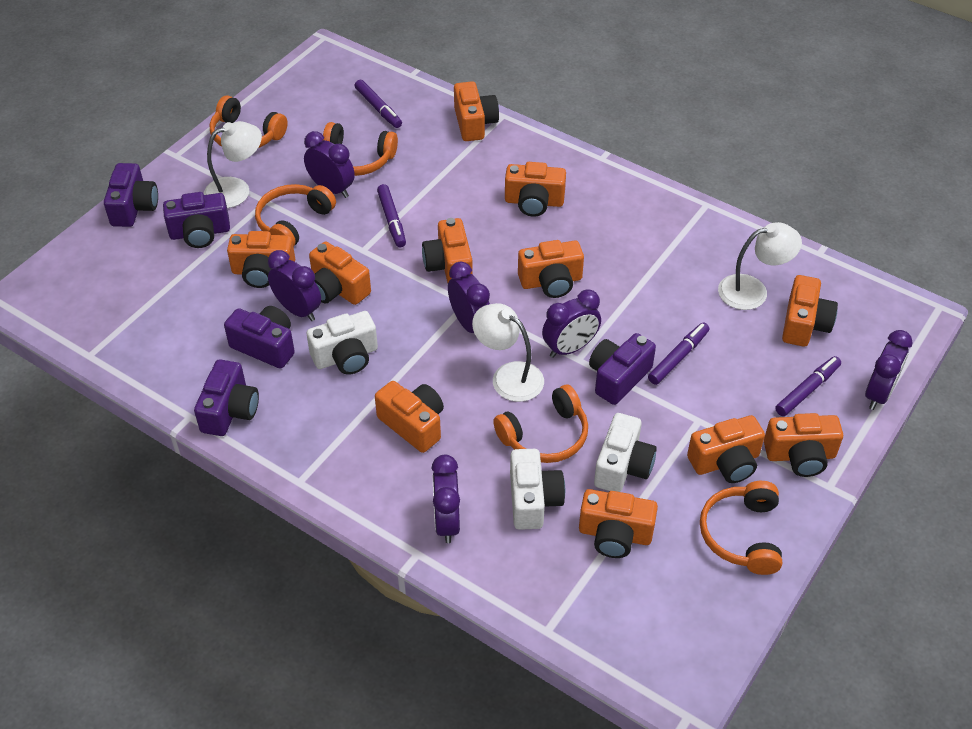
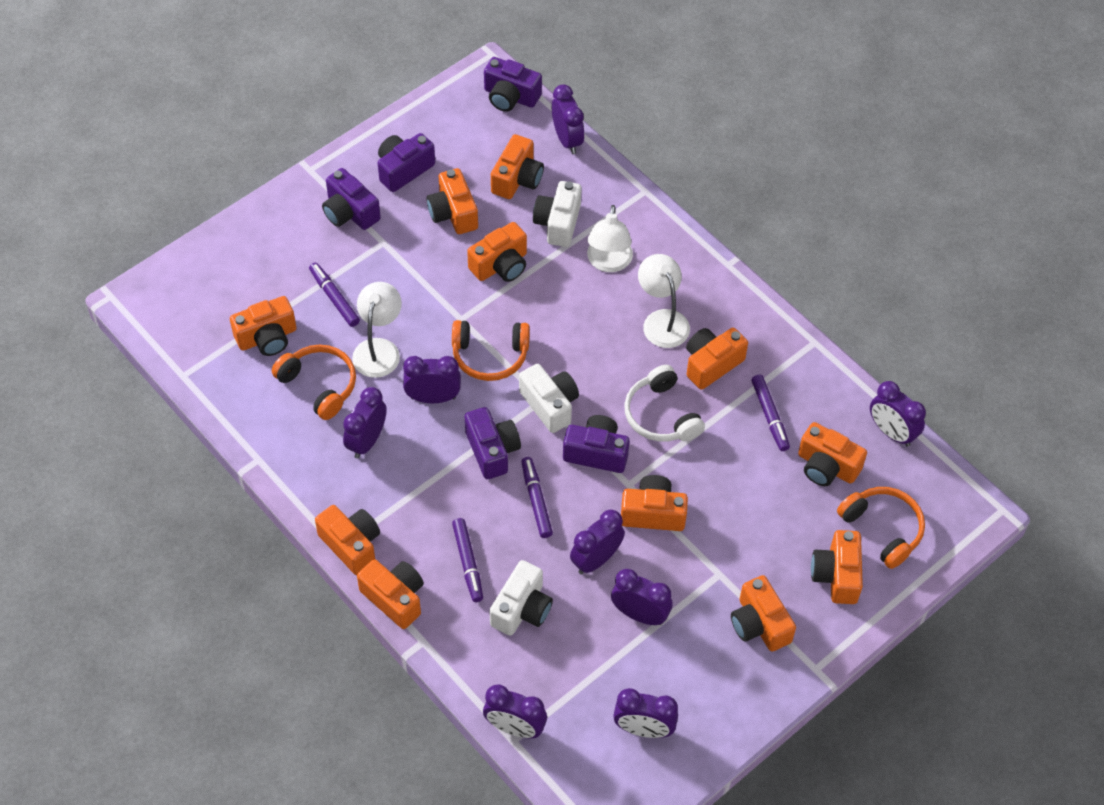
orange headphones: 5 -> 3
purple clock: 6 -> 8
white headphones: 0 -> 1

